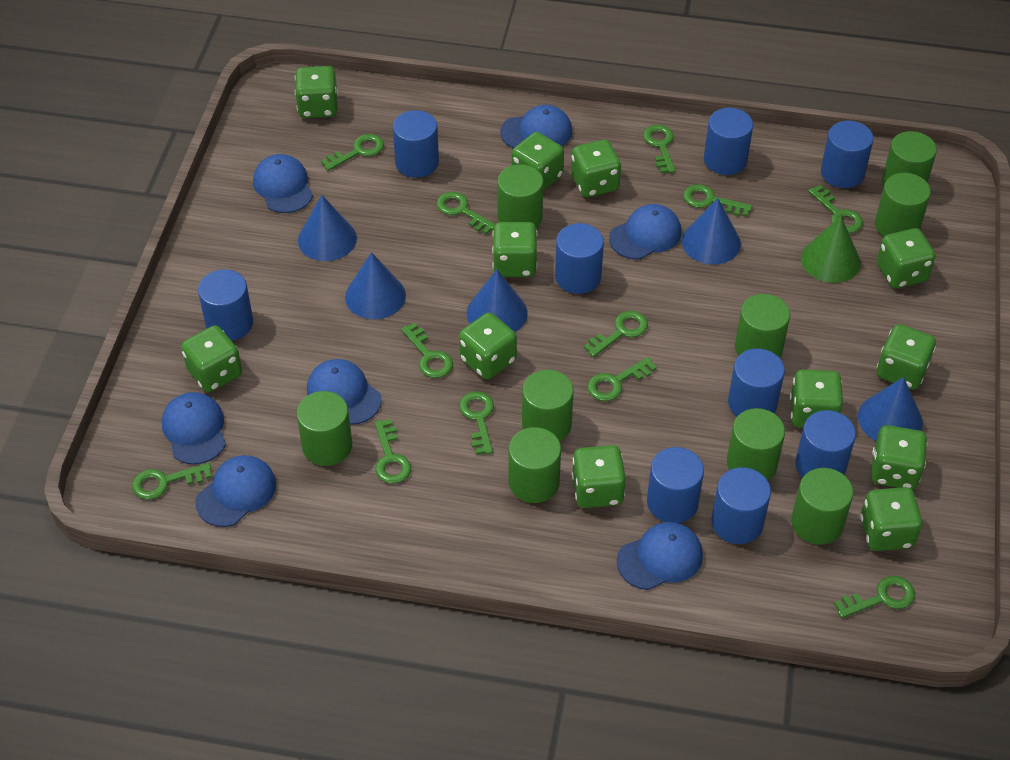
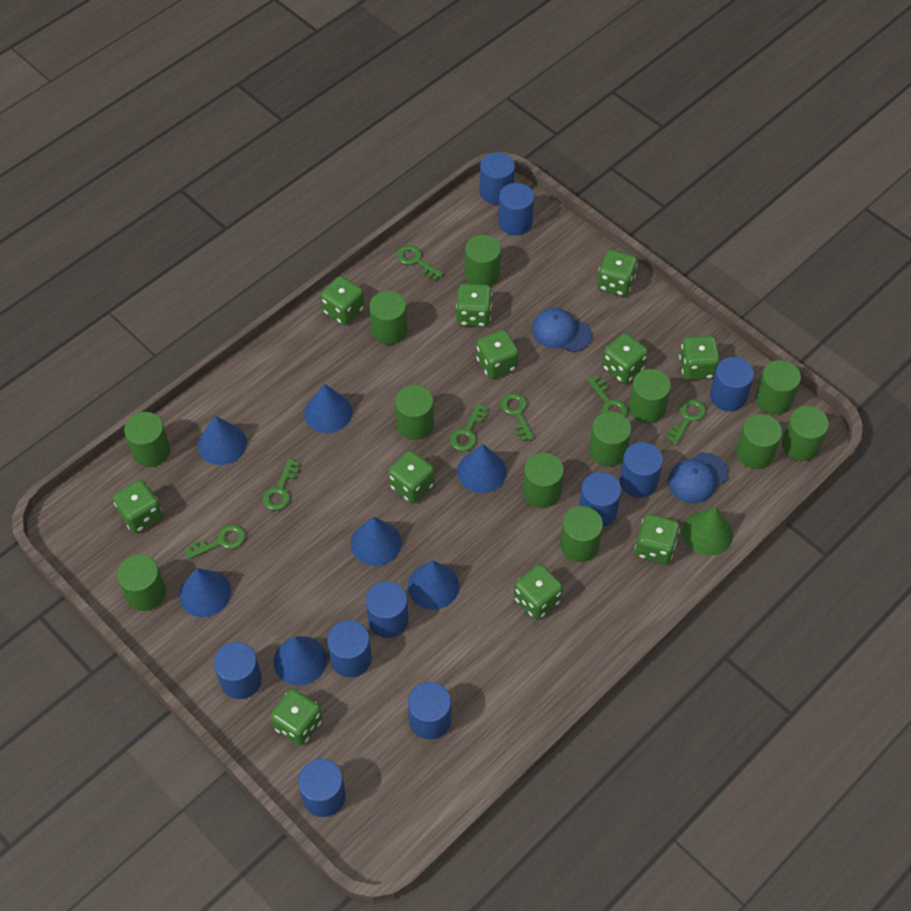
blue cap: 7 -> 2
blue cone: 5 -> 7
blue cylinder: 9 -> 10
green cylinder: 9 -> 12
green dice: 12 -> 11
green key: 12 -> 7

